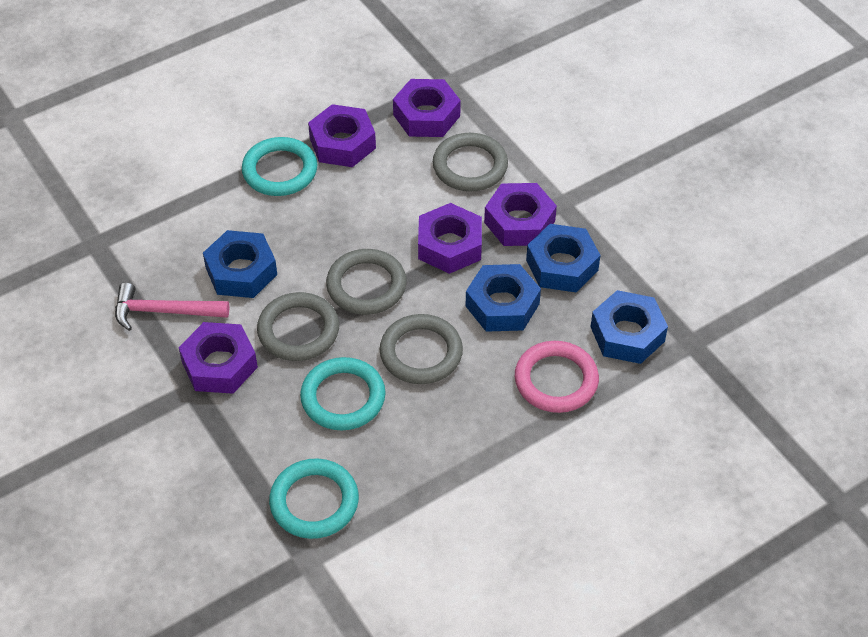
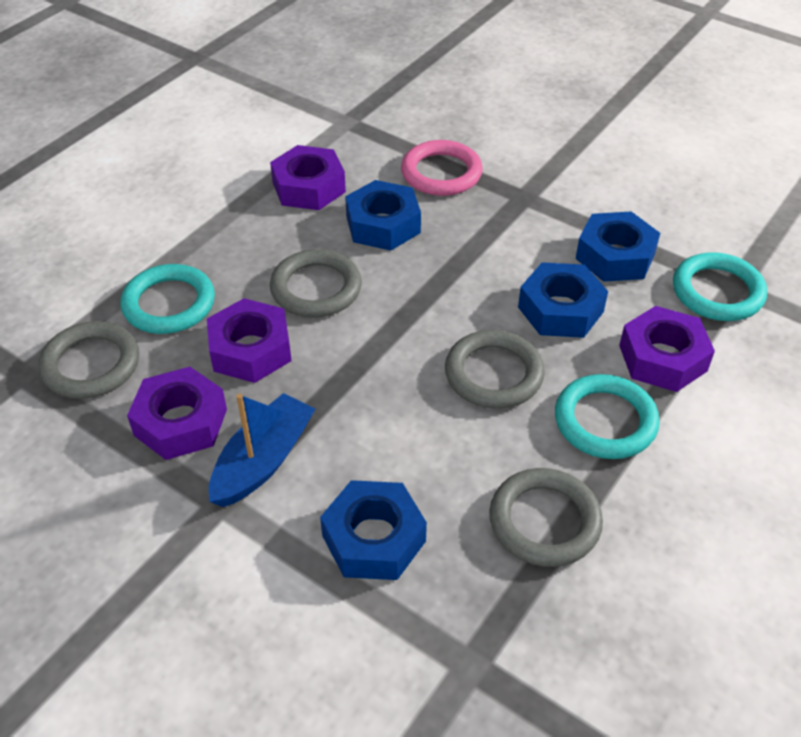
blue boat: 0 -> 1
pink hammer: 1 -> 0
purple nut: 5 -> 4

